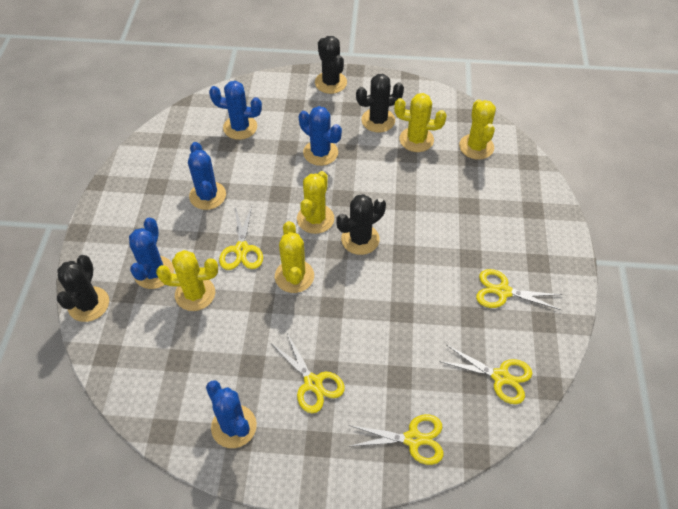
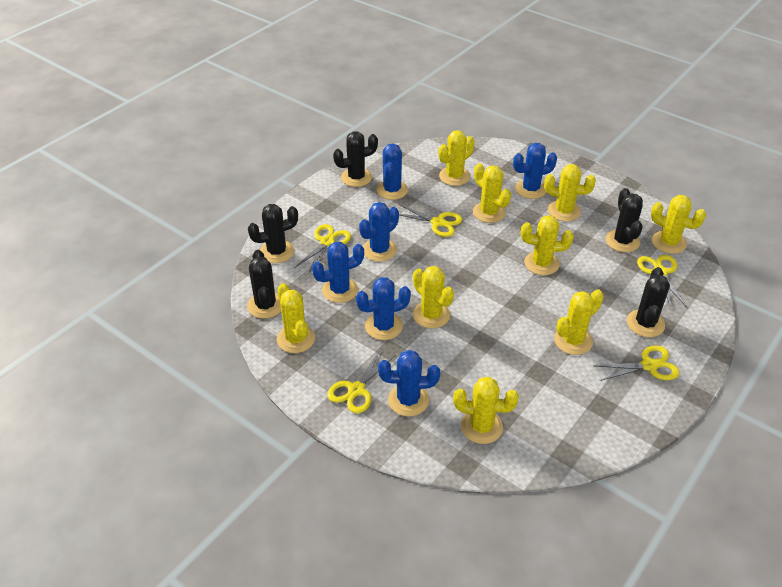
black cactus: 4 -> 5
blue cactus: 5 -> 6
yellow cactus: 5 -> 9

